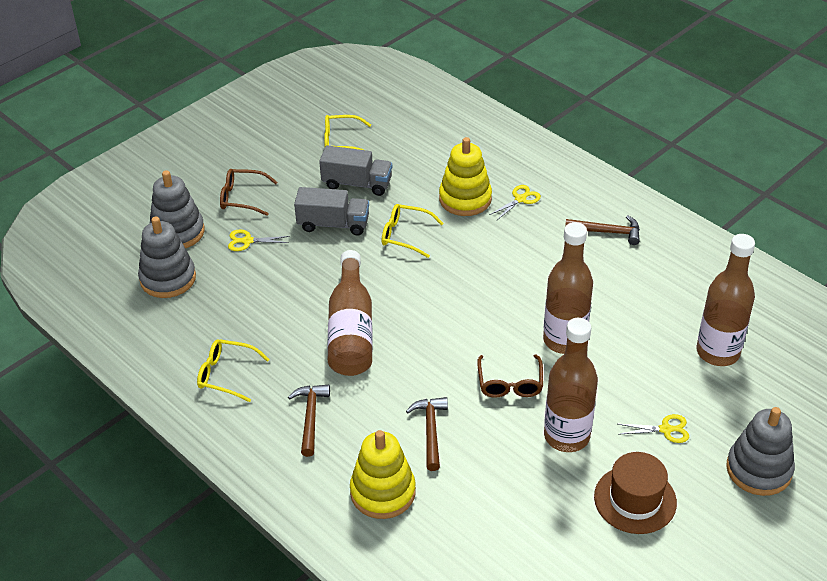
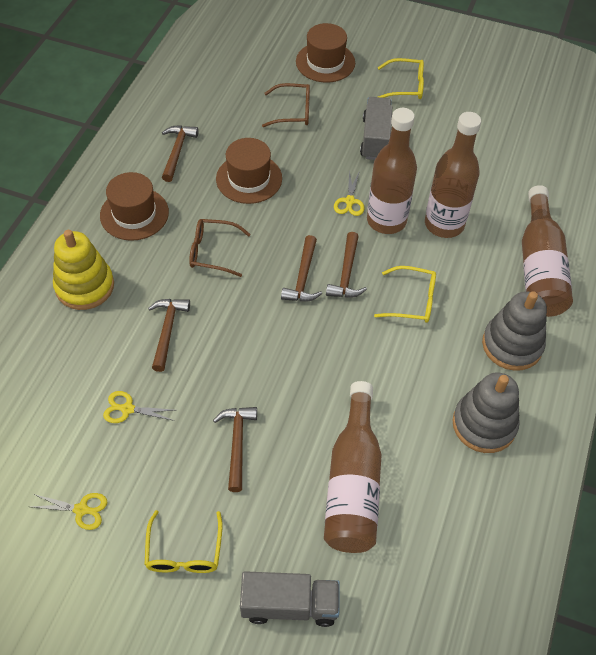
brown hammer: 3 -> 5
brown hat: 1 -> 3
grey stacking toy: 3 -> 2
yellow stacking toy: 2 -> 1

